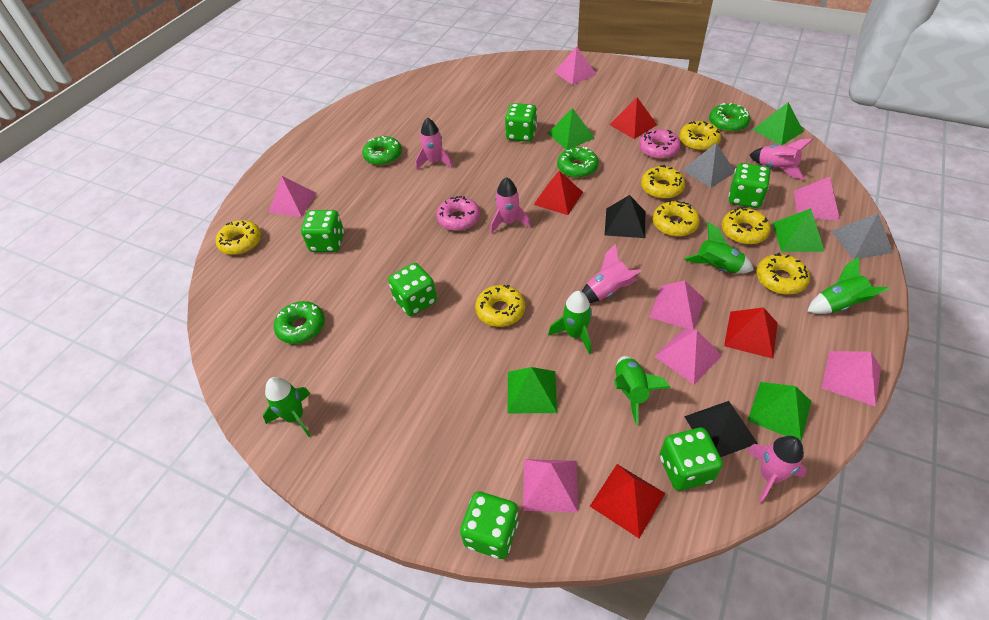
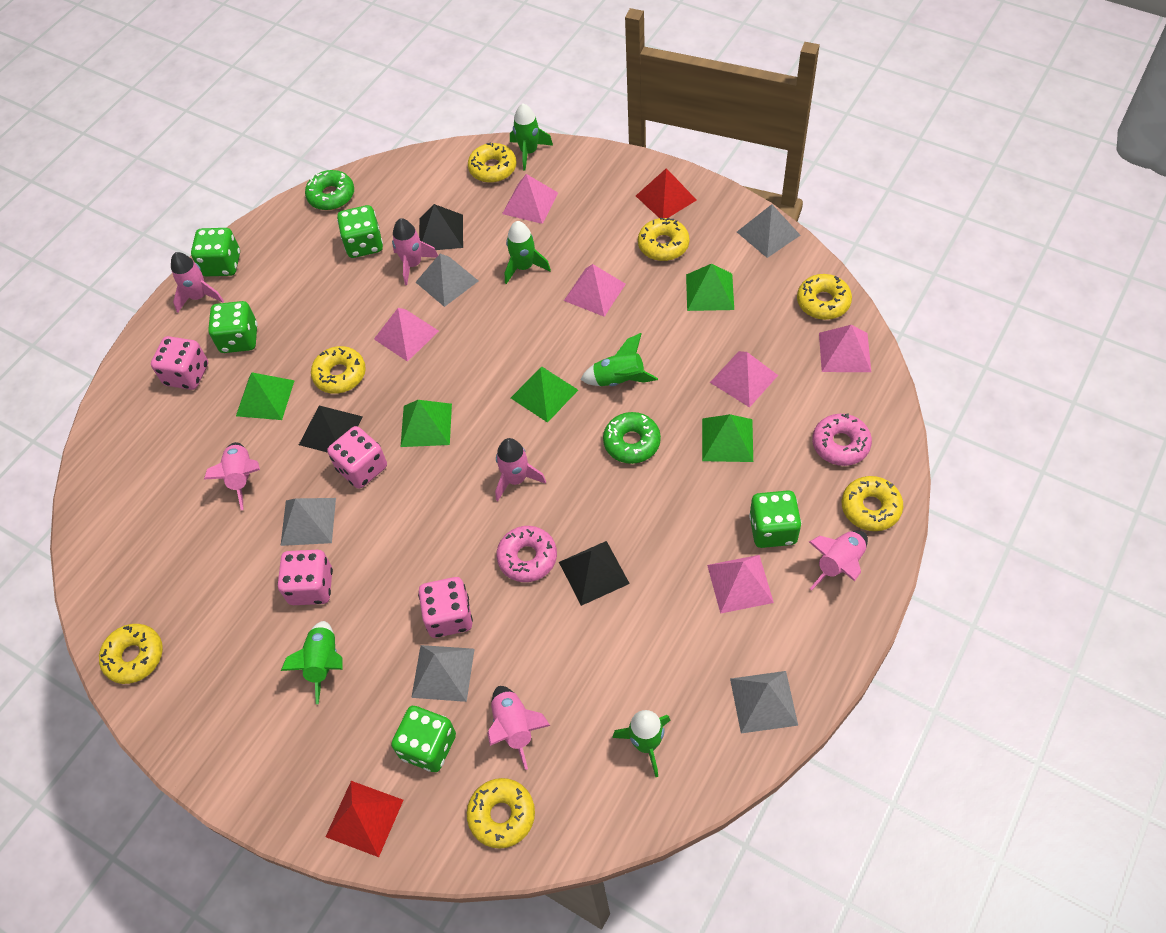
black pyramid: 2 -> 3
green dice: 6 -> 5
green donut: 4 -> 2
grey pyramid: 2 -> 5
pink dice: 0 -> 4
pink pyramid: 7 -> 6
pink rocket: 5 -> 6
red pyramid: 4 -> 2

